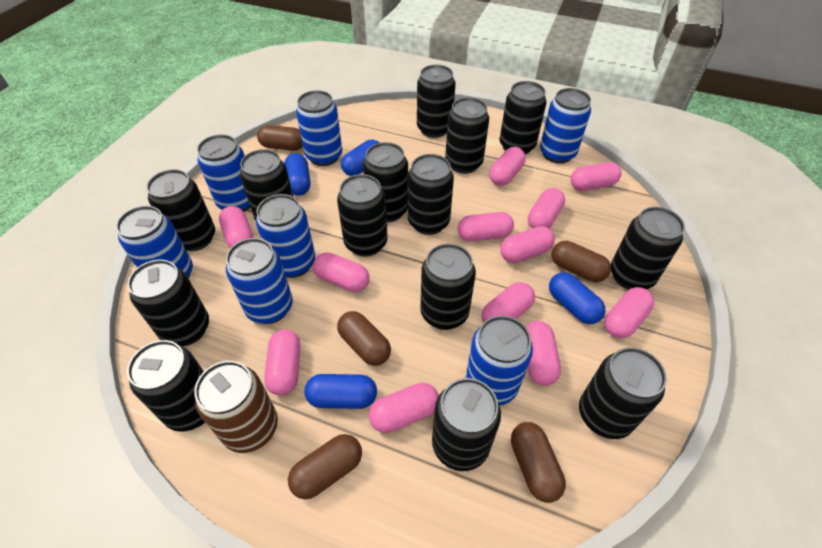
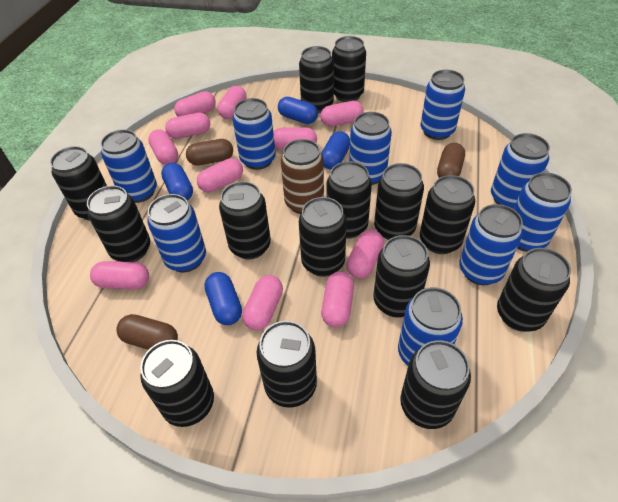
blue can: 7 -> 9
brown capsule: 5 -> 3
pink capsule: 12 -> 11

